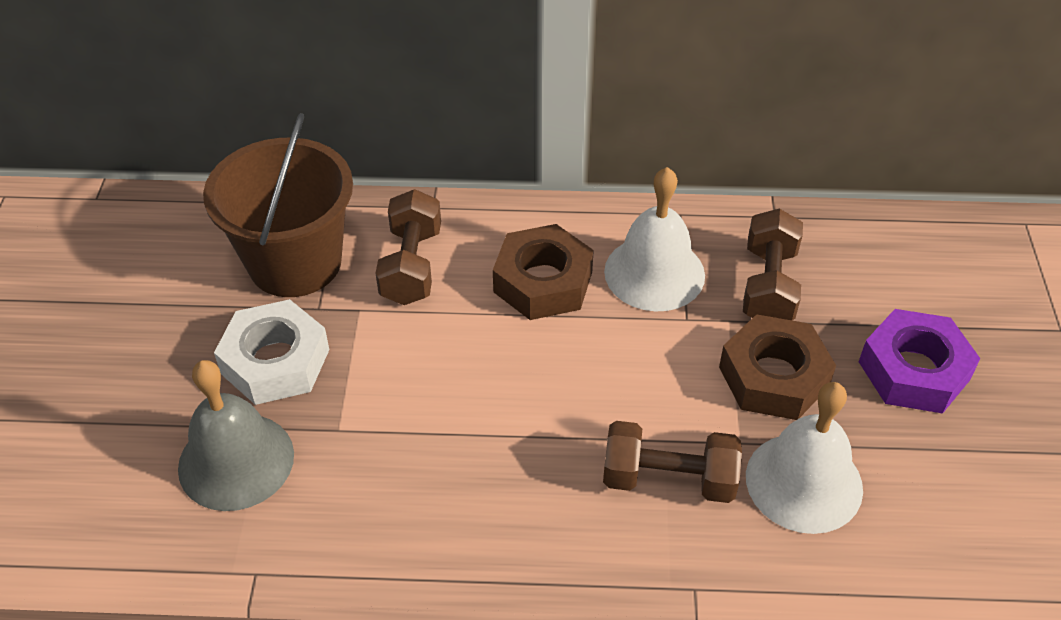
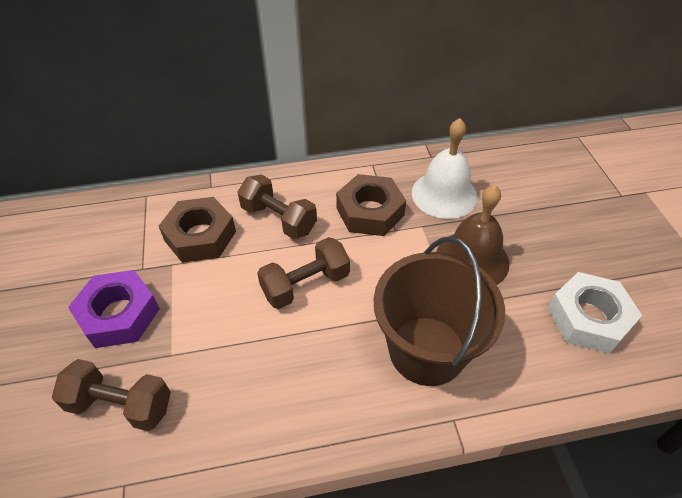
brown bell: 0 -> 1
grey bell: 1 -> 0
white bell: 2 -> 1

